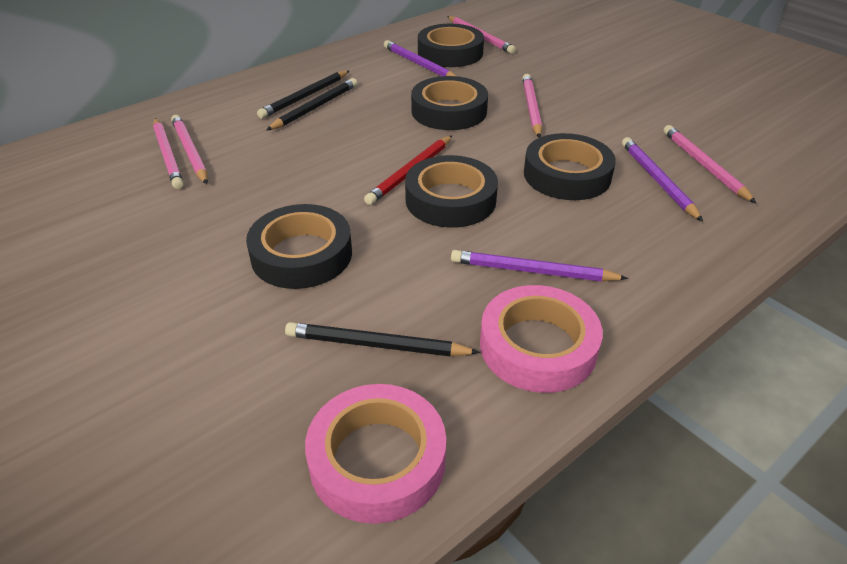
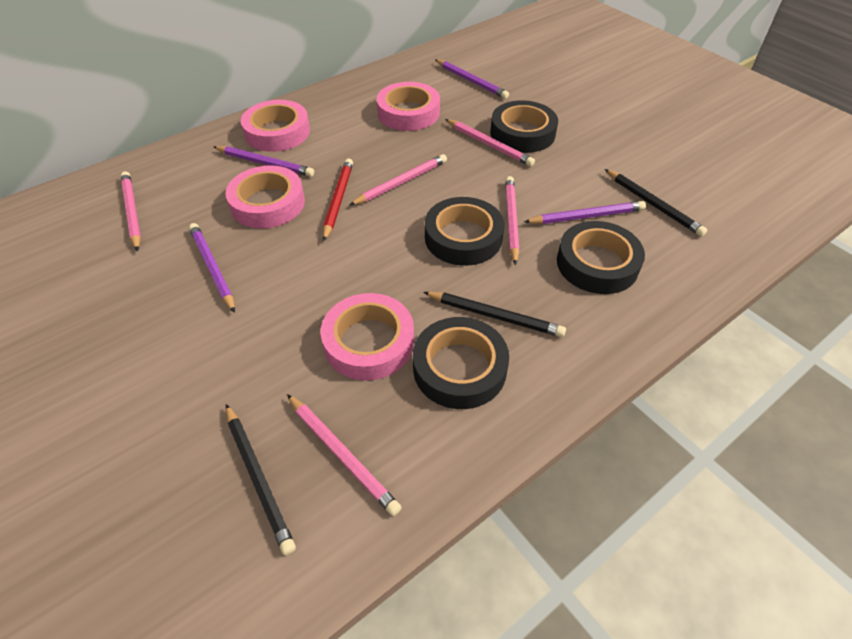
black tape: 5 -> 4
pink tape: 2 -> 4
purple pencil: 3 -> 4

